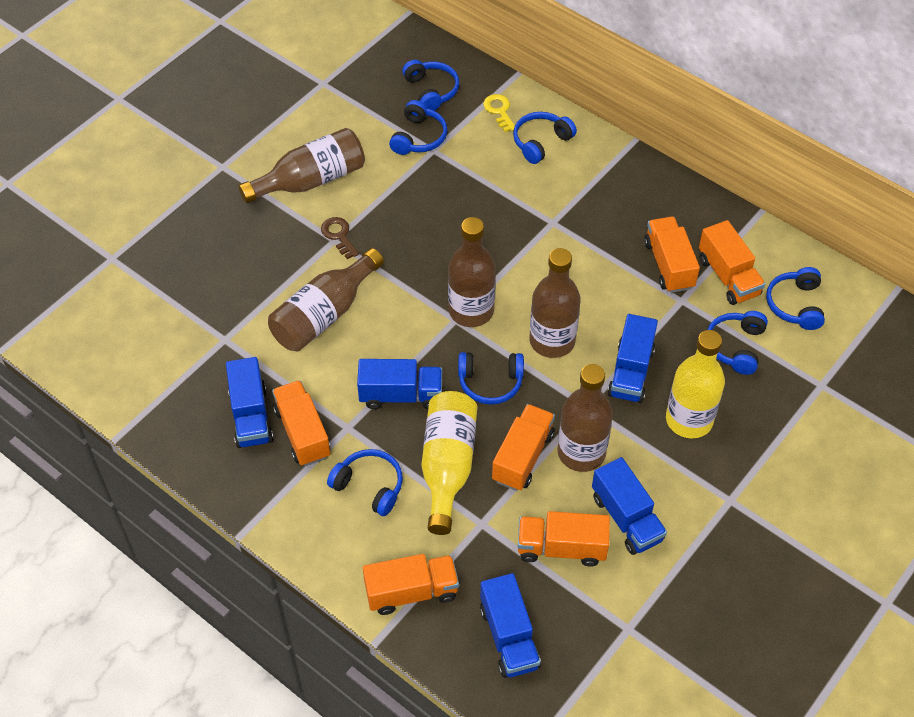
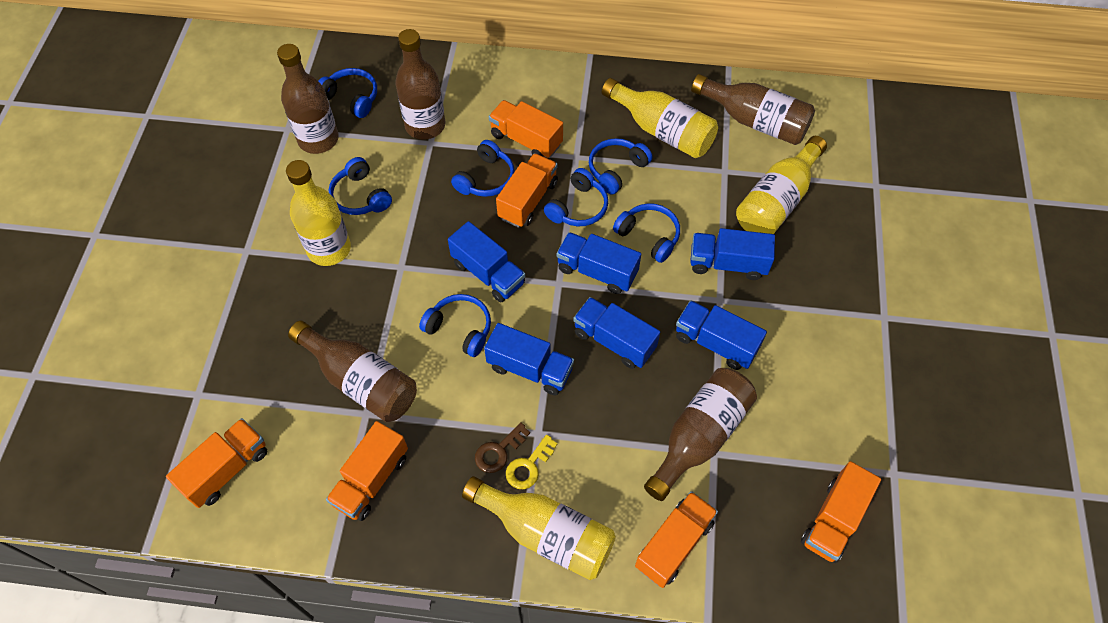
blue truck: 5 -> 6
yellow bottle: 2 -> 4

